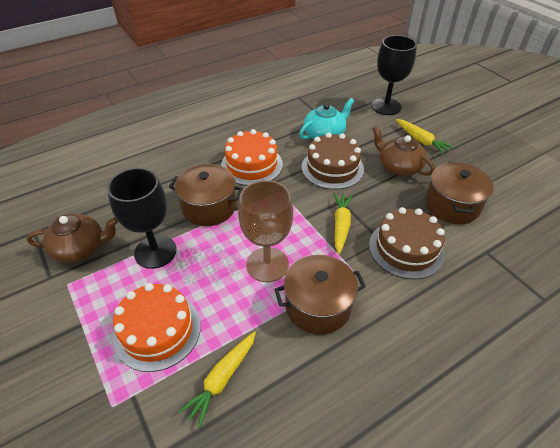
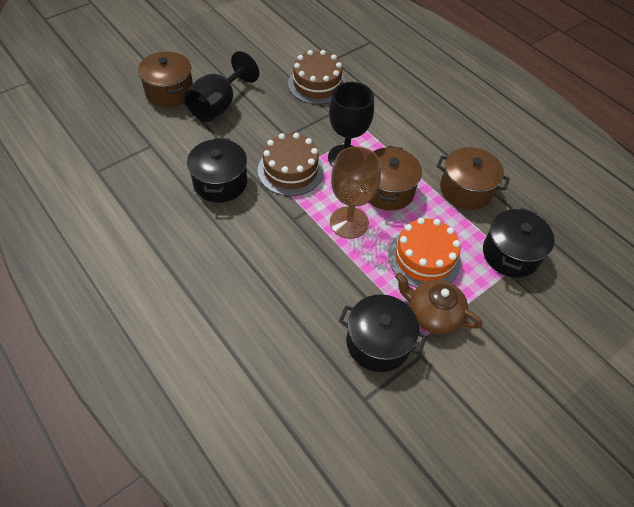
black pot: 0 -> 3
brown teapot: 2 -> 1
orange cake: 2 -> 1
turquoise teapot: 1 -> 0
yellow carrot: 3 -> 0

